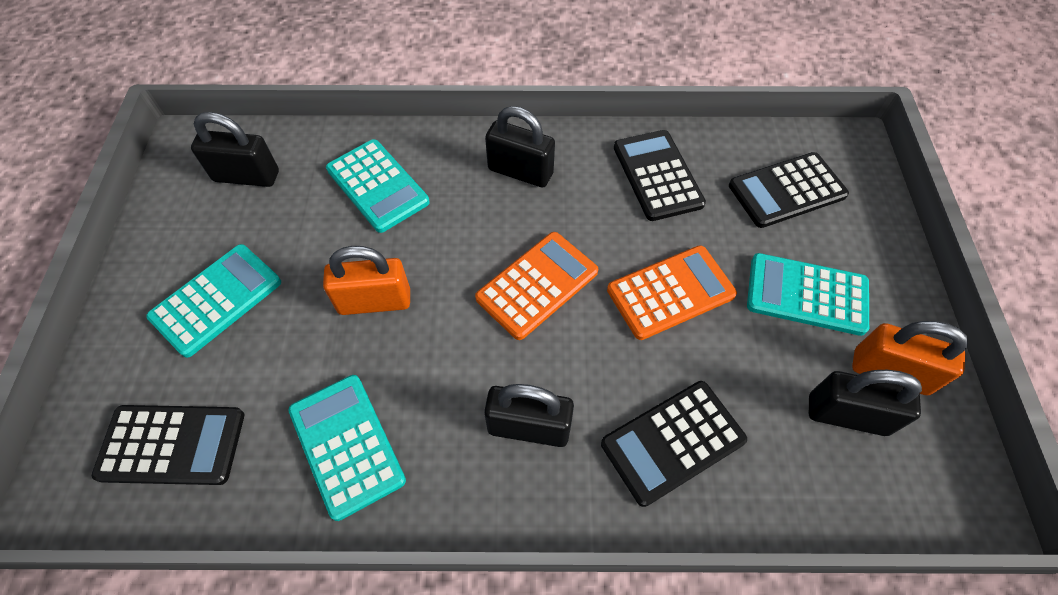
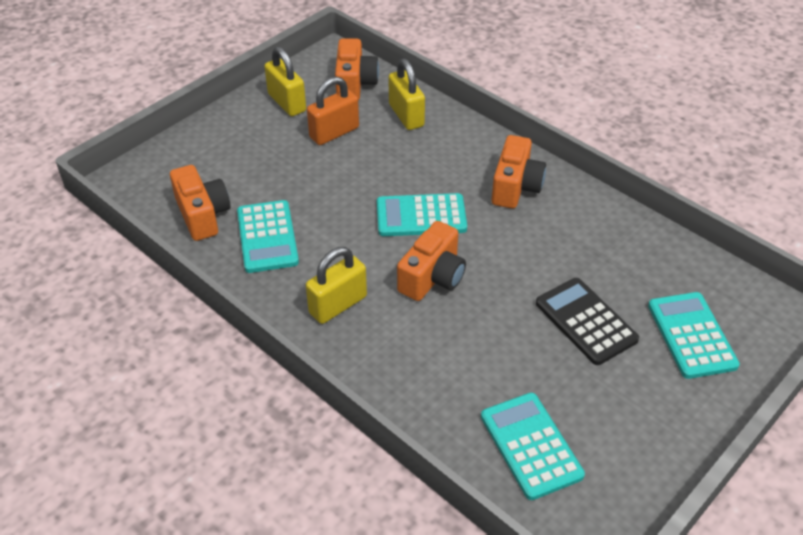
black calculator: 4 -> 1
black padlock: 4 -> 0
orange calculator: 2 -> 0
orange camera: 0 -> 4
orange padlock: 2 -> 1
yellow padlock: 0 -> 3

